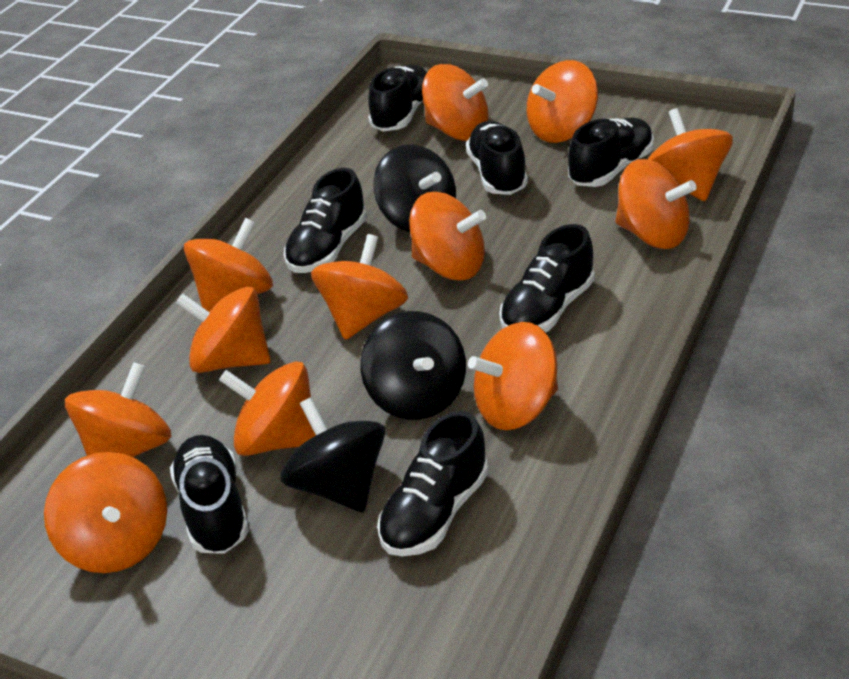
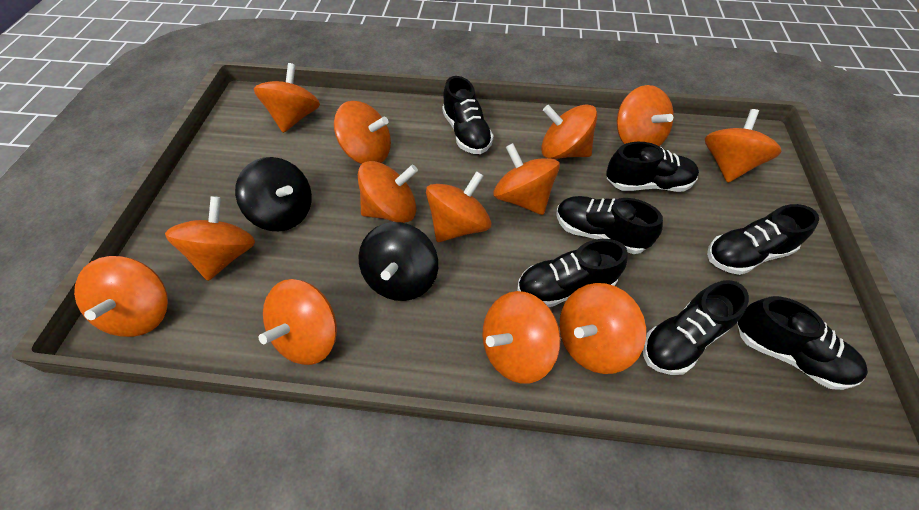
black spinning top: 3 -> 2
orange spinning top: 12 -> 13

